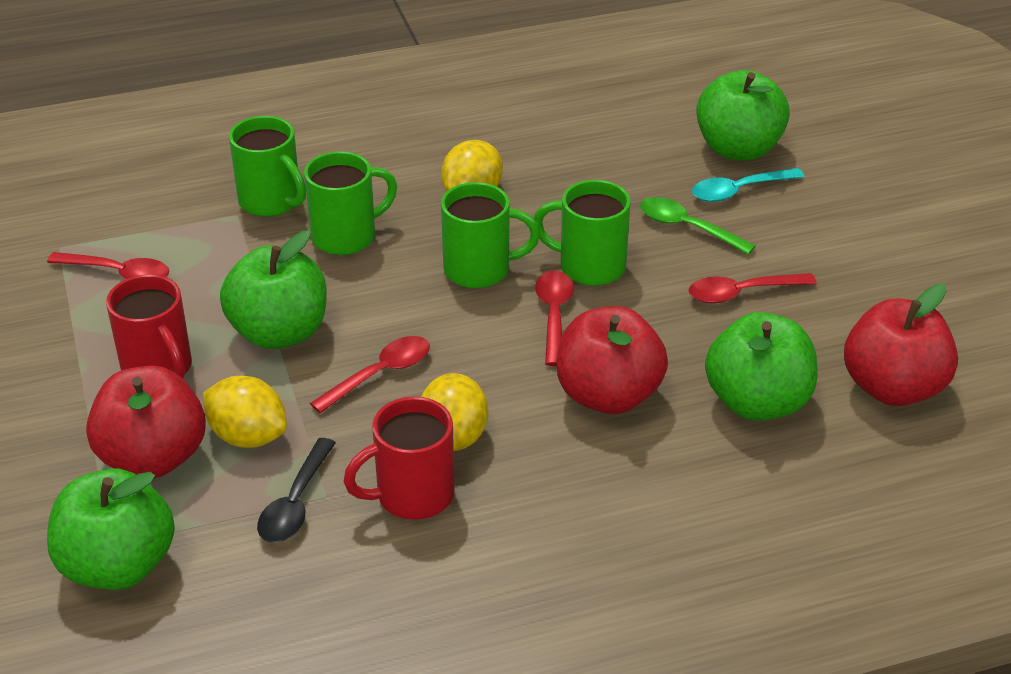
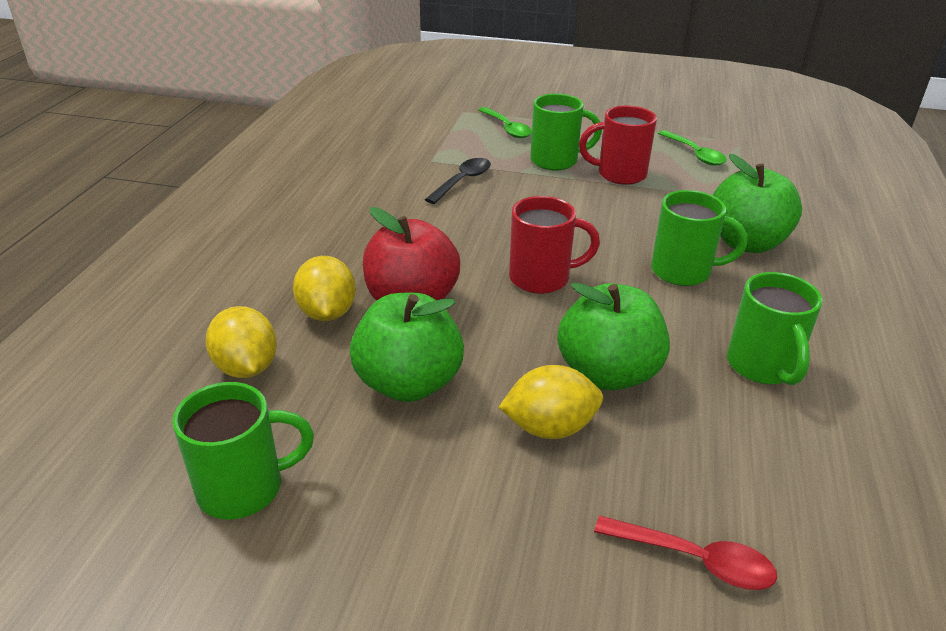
green apple: 4 -> 3
green spoon: 1 -> 2
red apple: 3 -> 1
red spoon: 4 -> 1
turquoise spoon: 1 -> 0

